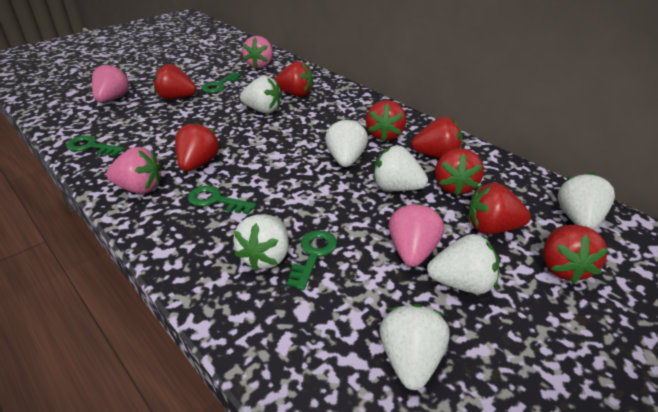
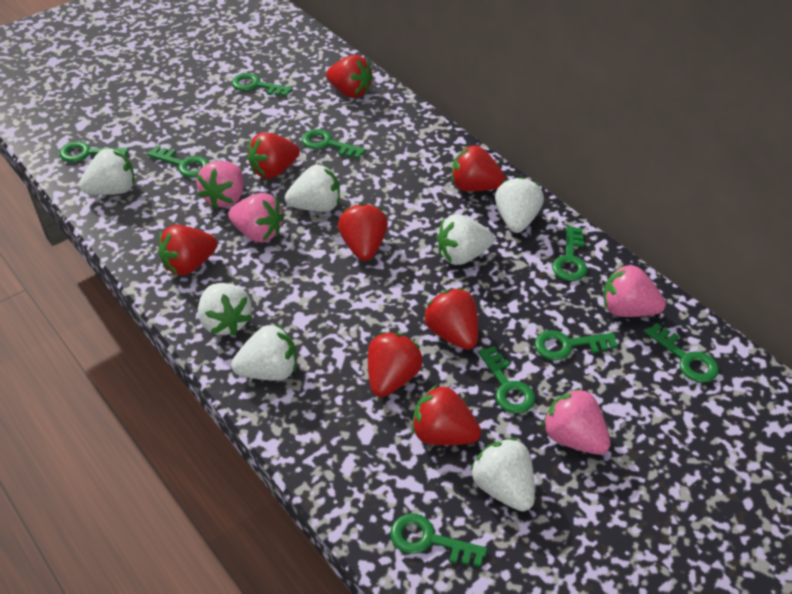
green key: 4 -> 9

